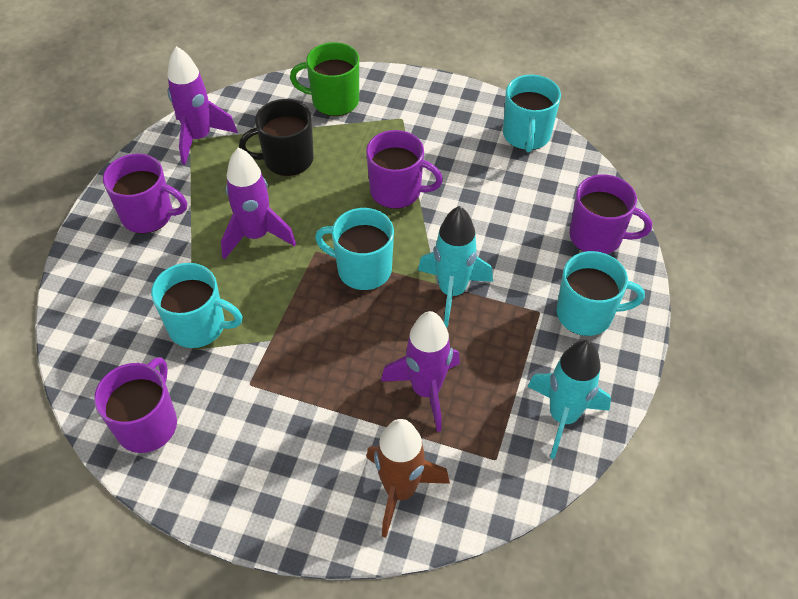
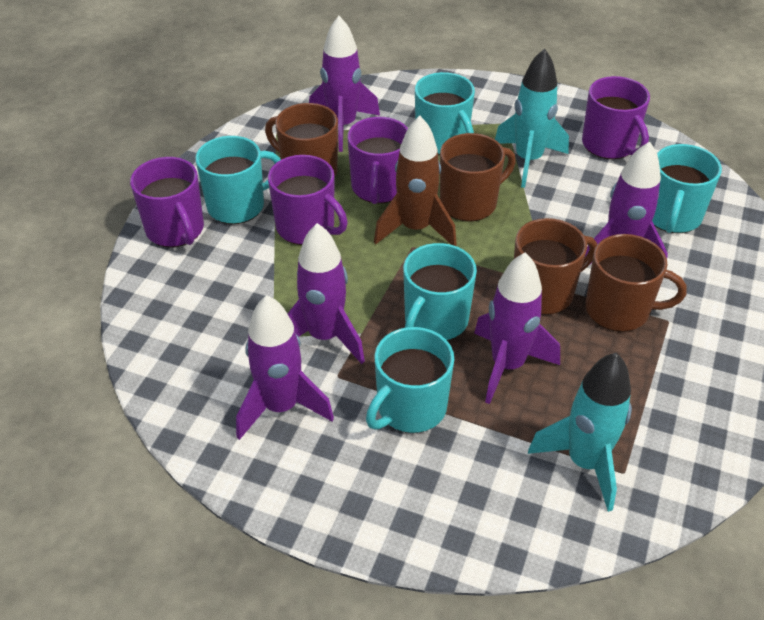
black mug: 1 -> 0
brown mug: 0 -> 4
green mug: 1 -> 0
purple rocket: 3 -> 5
turquoise mug: 4 -> 5

